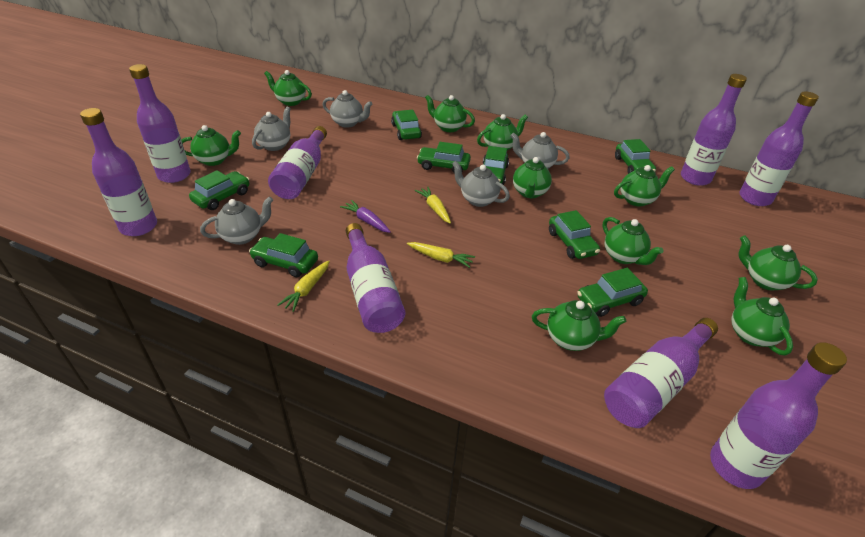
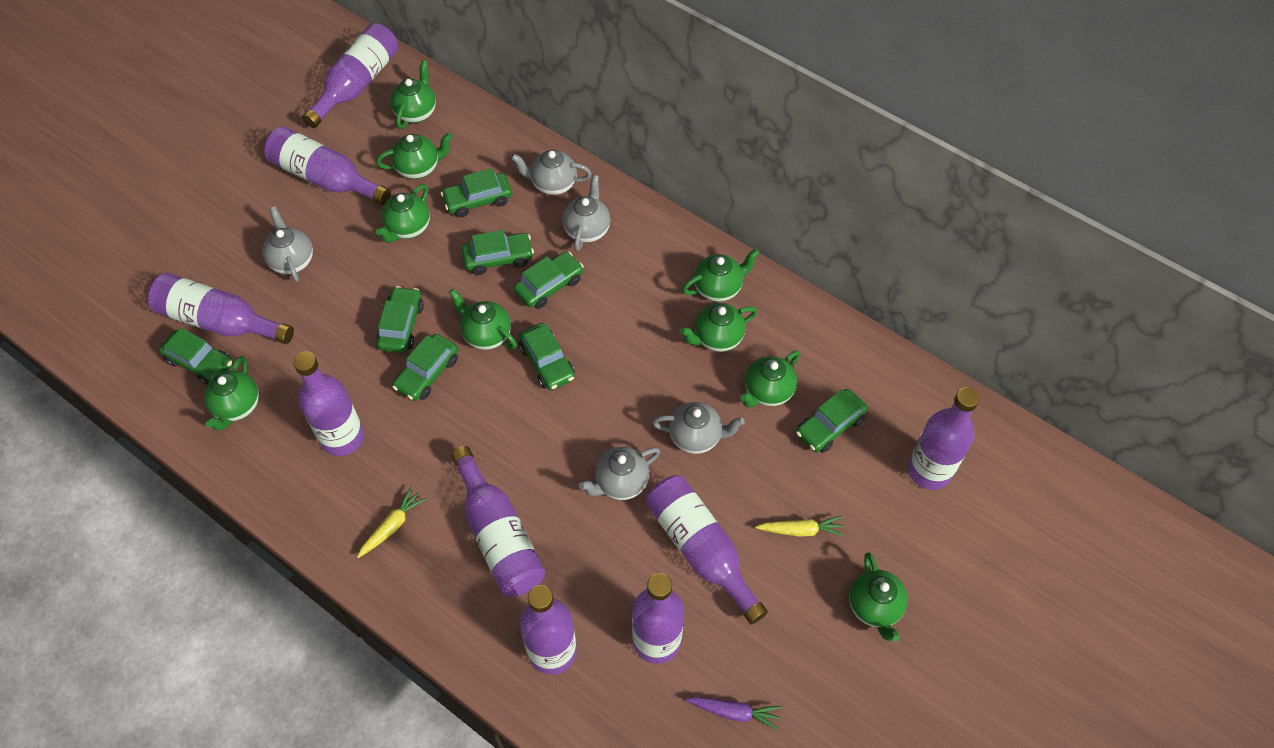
green teapot: 10 -> 9
purple bottle: 8 -> 9
yellow carrot: 3 -> 2

